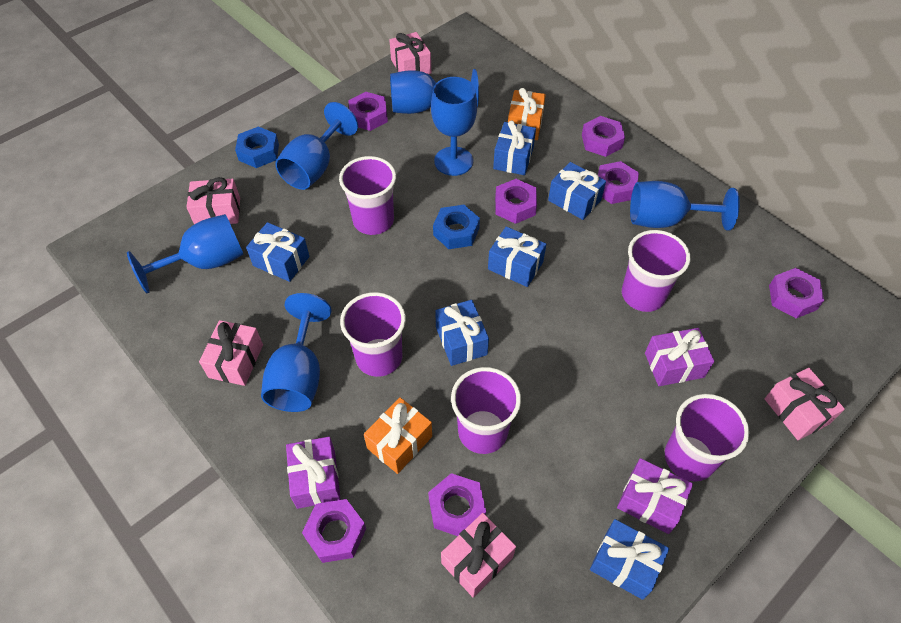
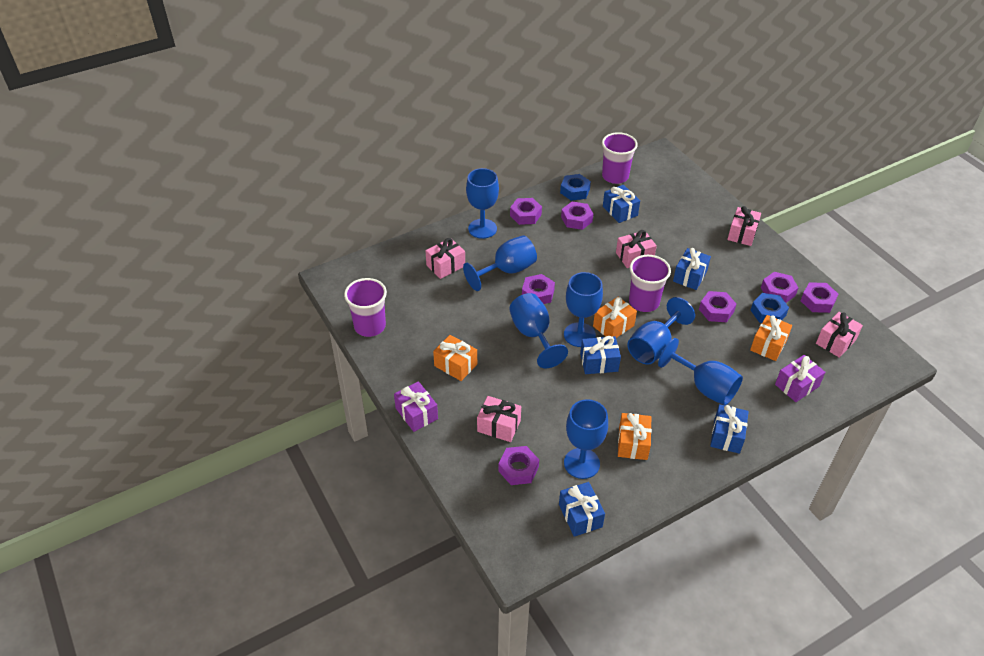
blue gift: 6 -> 5
blue goblet: 6 -> 7
orange gift: 2 -> 4
purple cup: 5 -> 3
purple gift: 3 -> 2

